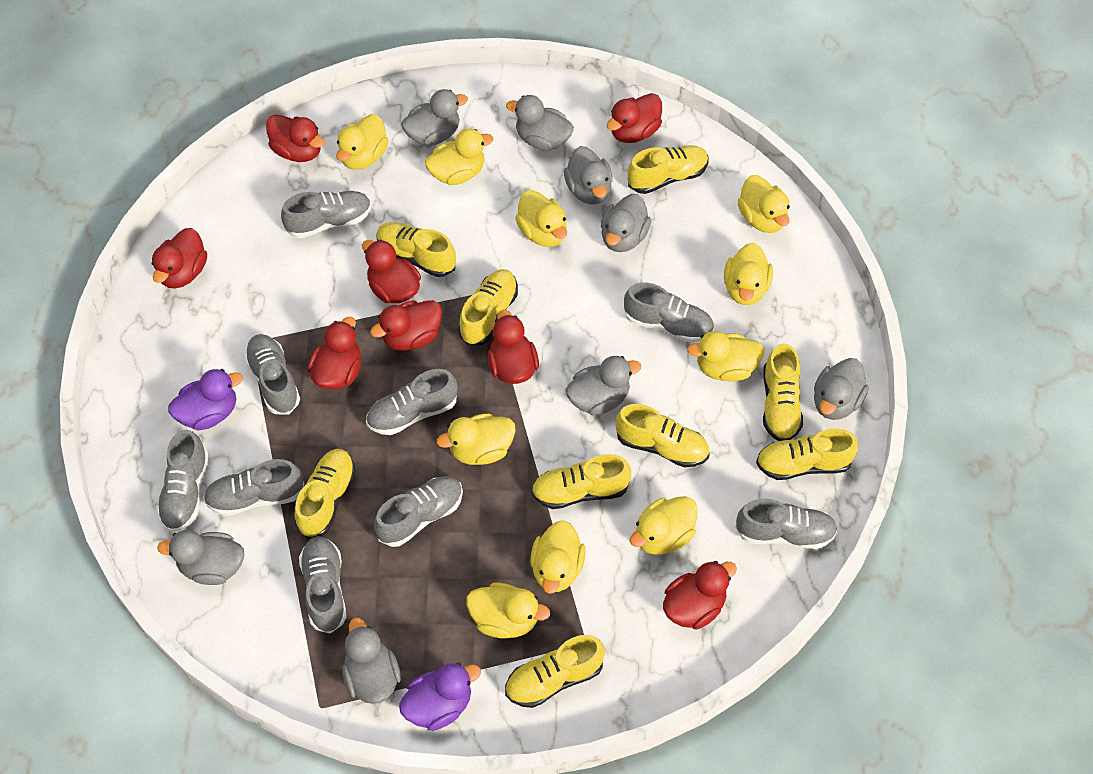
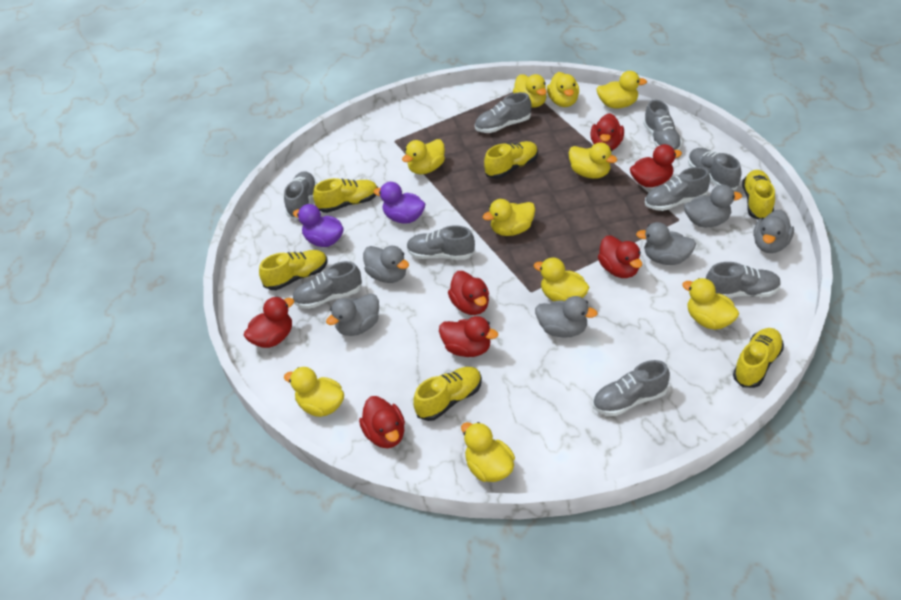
grey duck: 8 -> 6
red duck: 8 -> 7
yellow shoe: 9 -> 6

